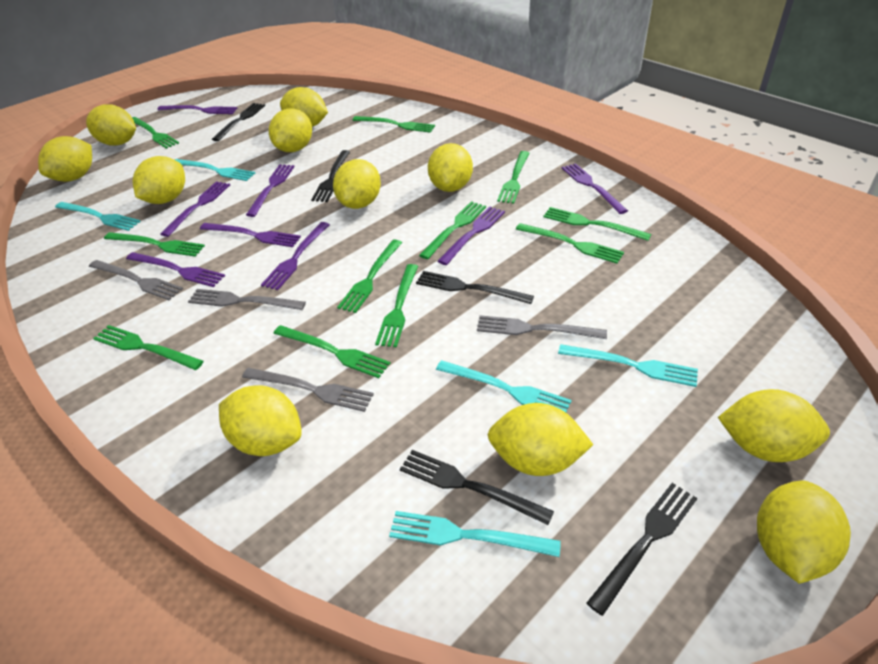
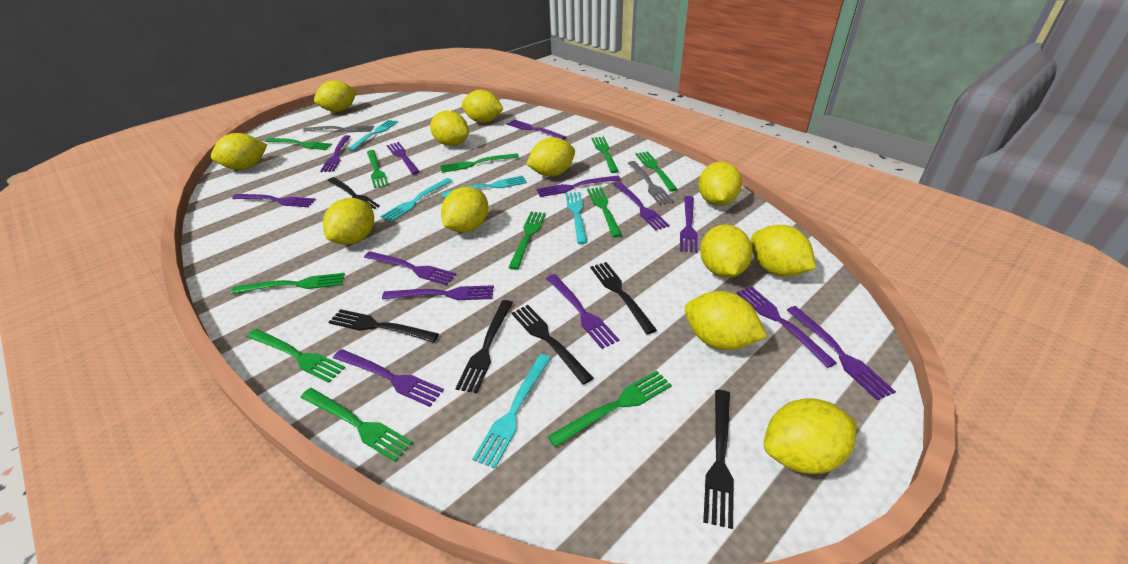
black fork: 5 -> 6
grey fork: 4 -> 2
purple fork: 8 -> 13
yellow lemon: 11 -> 12

